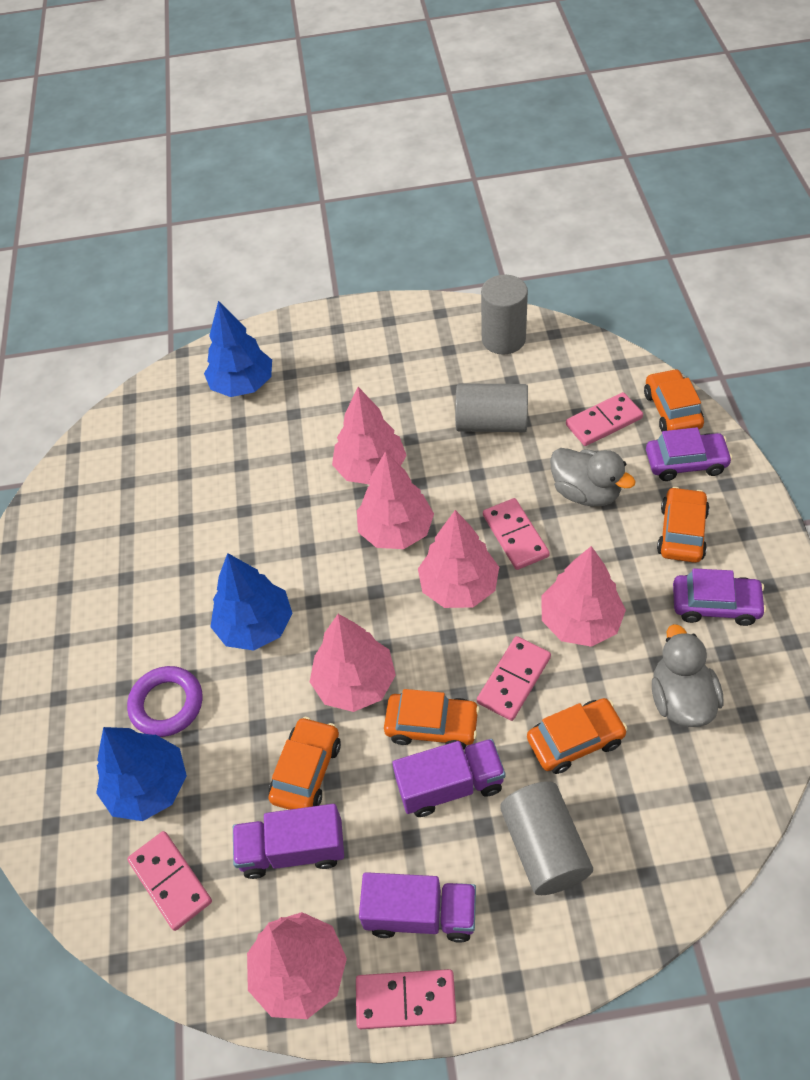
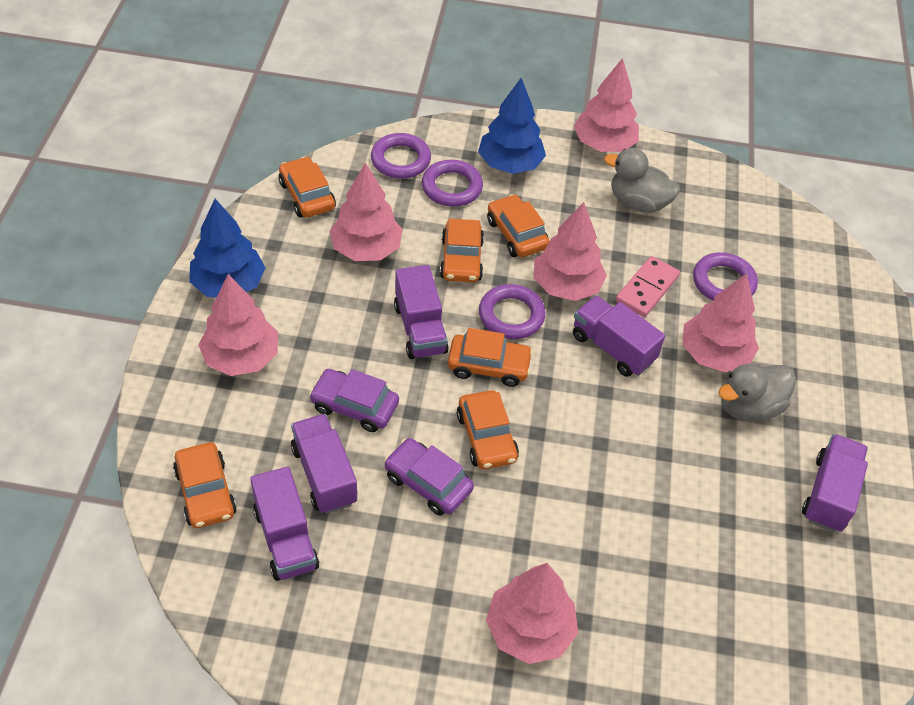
blue tree: 3 -> 2
grey cylinder: 3 -> 0
orange car: 5 -> 6
pink domino: 5 -> 1
purple ring: 1 -> 4
purple truck: 3 -> 5

